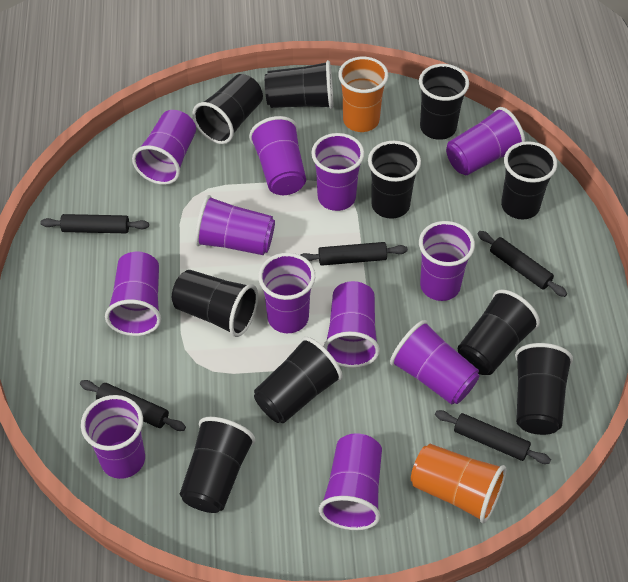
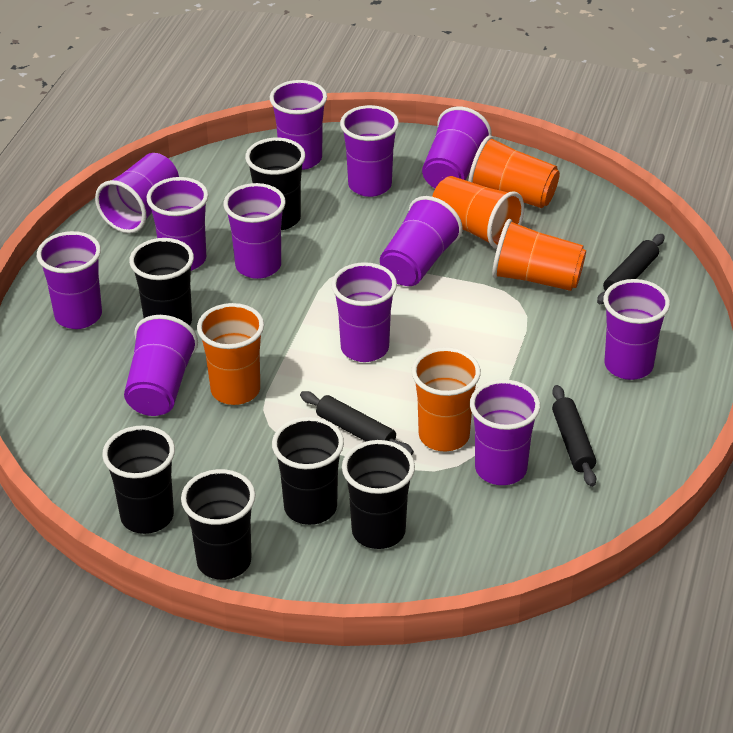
black cup: 10 -> 6
black rolling pin: 5 -> 3
orange cup: 2 -> 5

